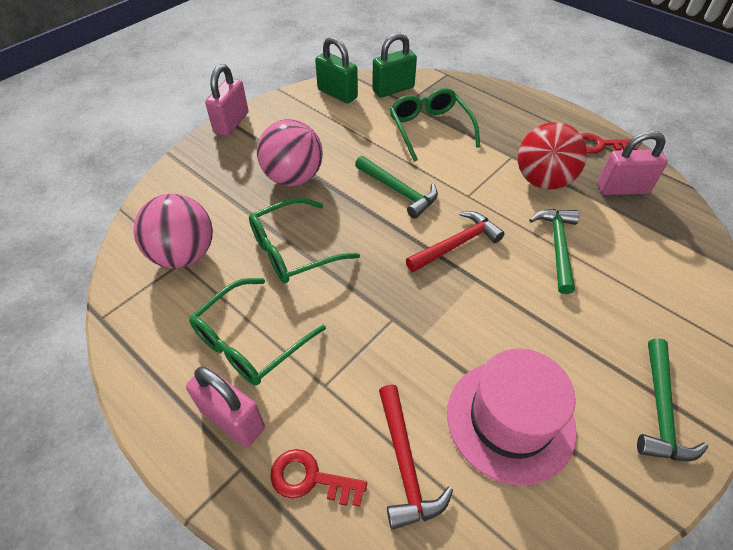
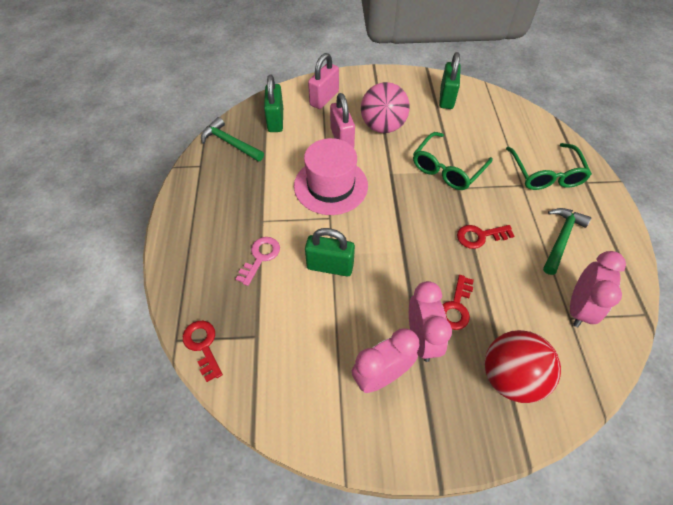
green glasses: 3 -> 2
green hammer: 3 -> 2
green padlock: 2 -> 3
pink ball: 2 -> 1
pink clock: 0 -> 3
pink key: 0 -> 1
pink padlock: 3 -> 2
red hammer: 2 -> 0
red key: 2 -> 3

